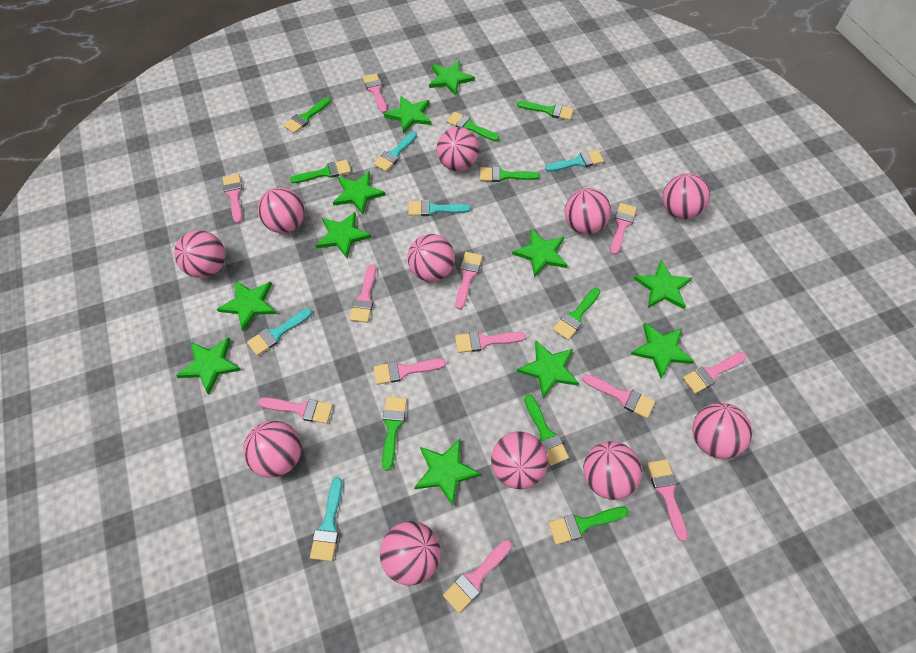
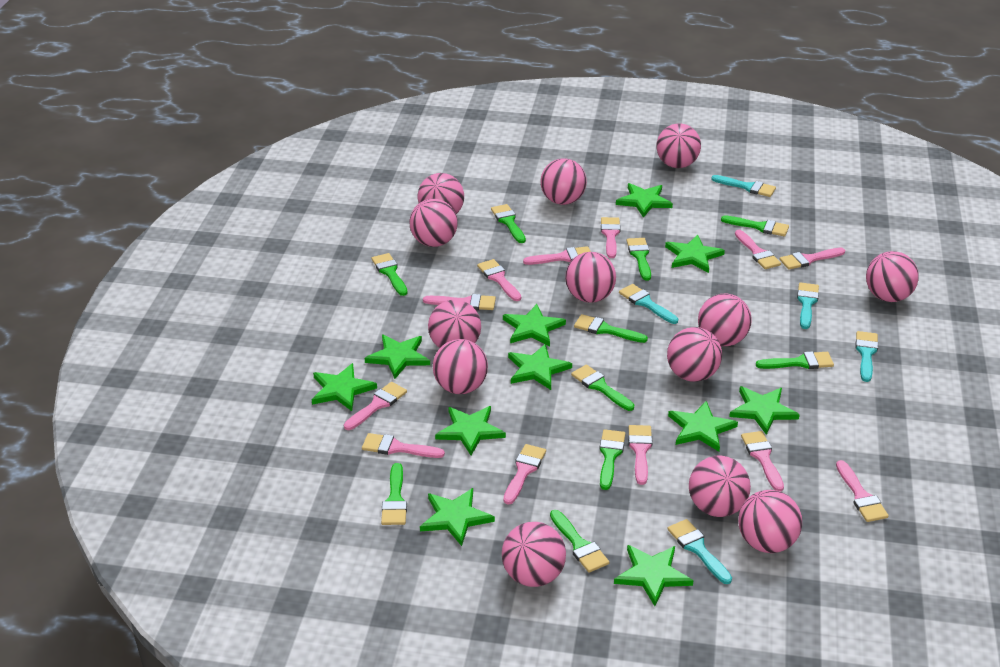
green brush: 9 -> 10
pink ball: 11 -> 13

